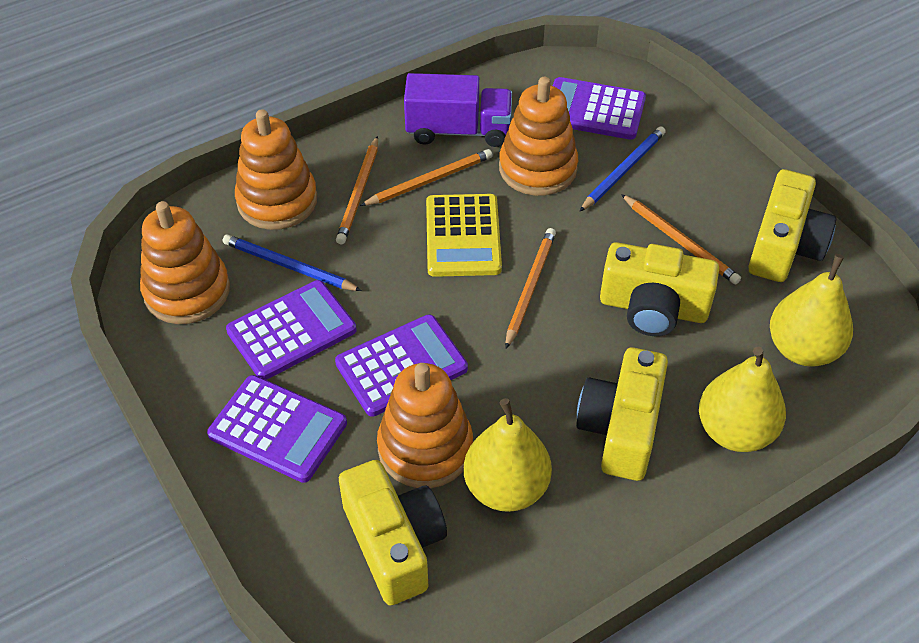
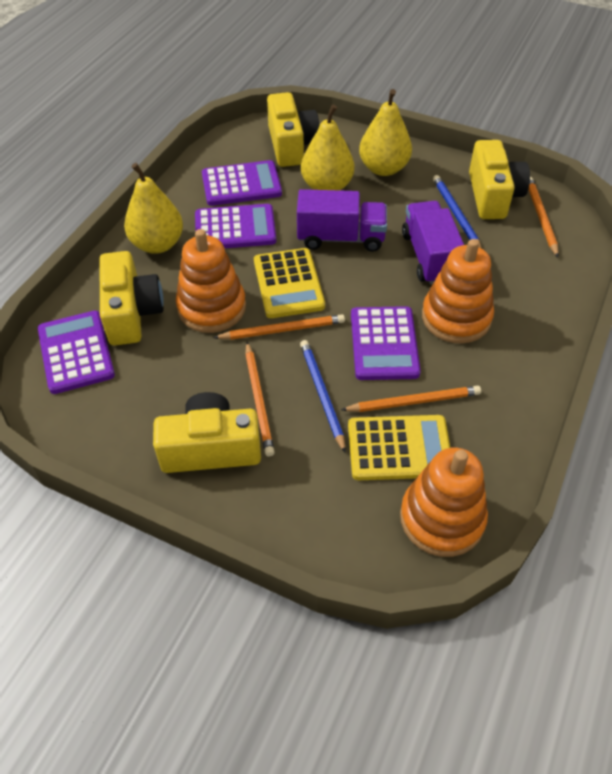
orange stacking toy: 4 -> 3
purple truck: 1 -> 2
yellow calculator: 1 -> 2

